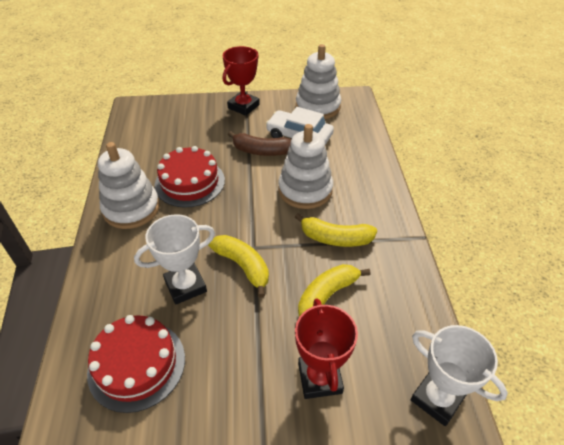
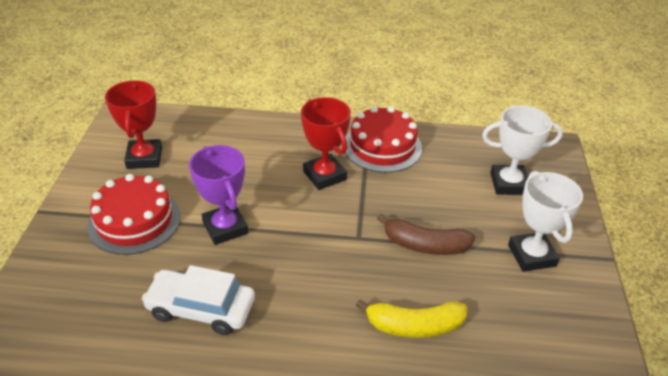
purple trophy: 0 -> 1
white stacking toy: 3 -> 0
yellow banana: 3 -> 1

